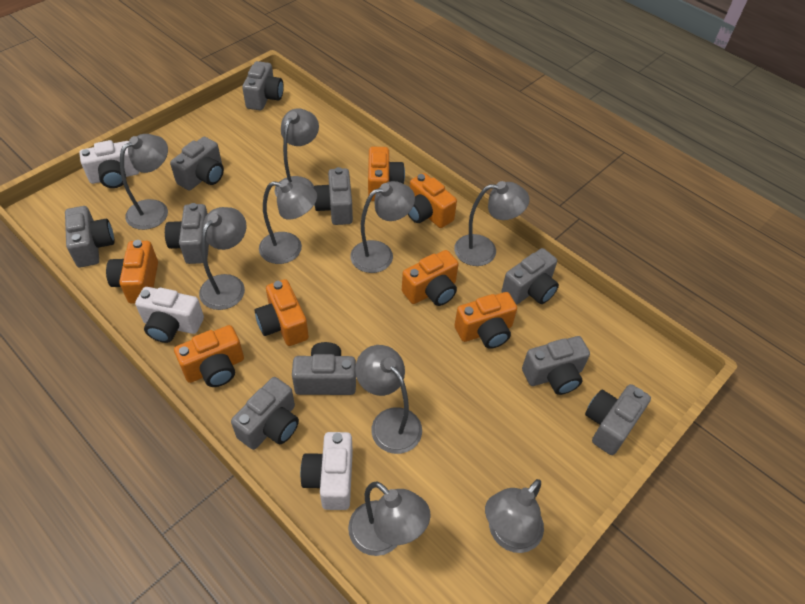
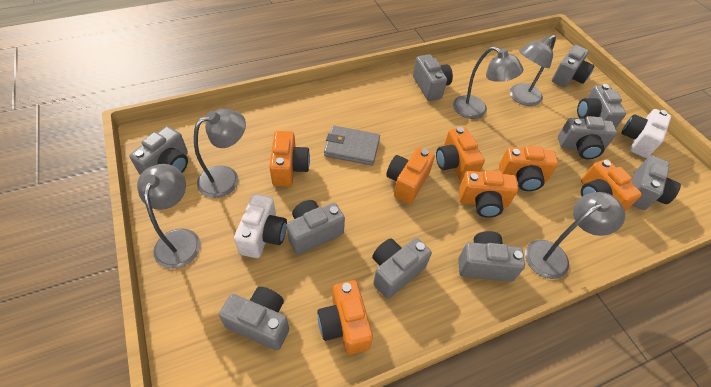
grey lamp: 9 -> 5
grey wallet: 0 -> 1
white camera: 3 -> 2

